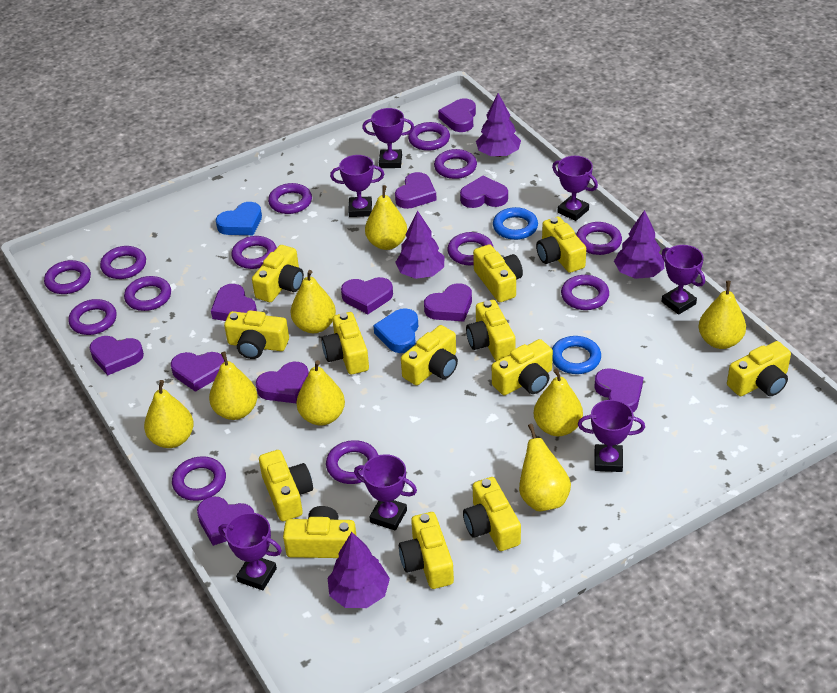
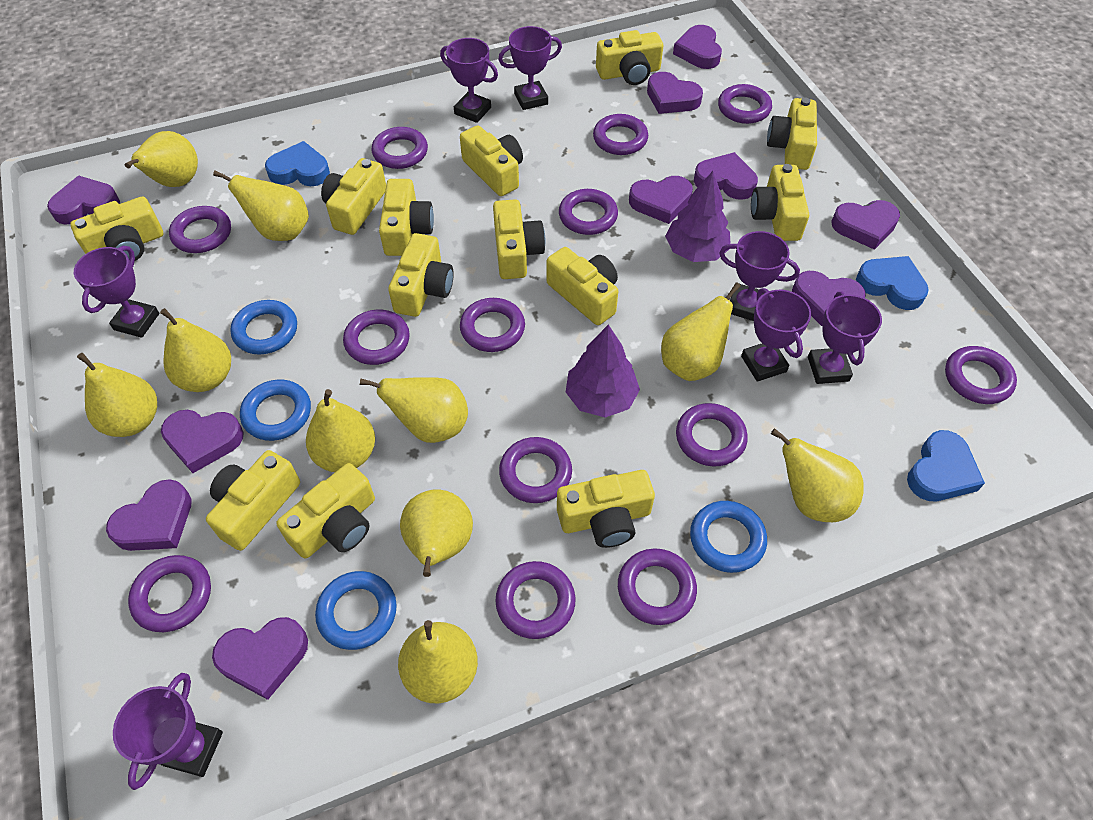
blue heart: 2 -> 3
blue ring: 2 -> 4
purple heart: 11 -> 10
purple tree: 4 -> 2
yellow pear: 8 -> 10

